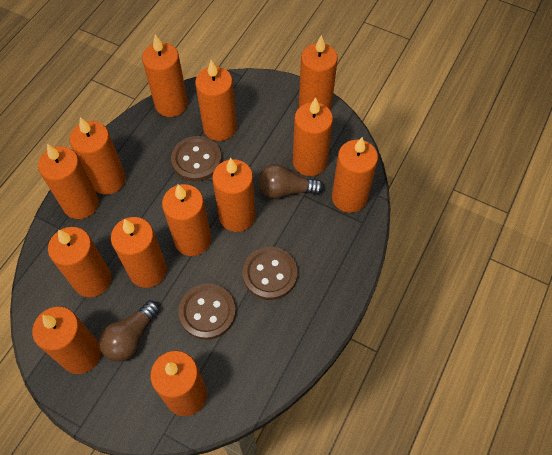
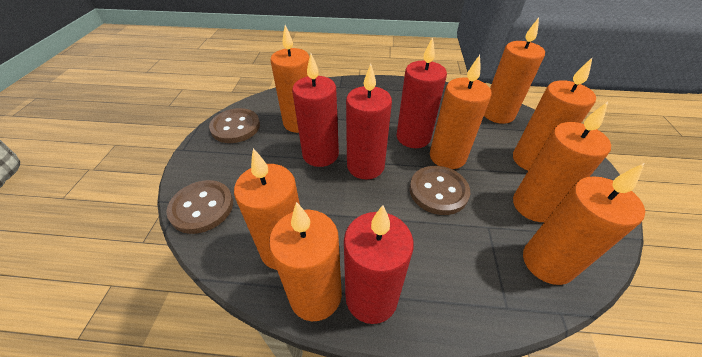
brown light bulb: 2 -> 0
orange candle: 13 -> 8
red candle: 0 -> 4

